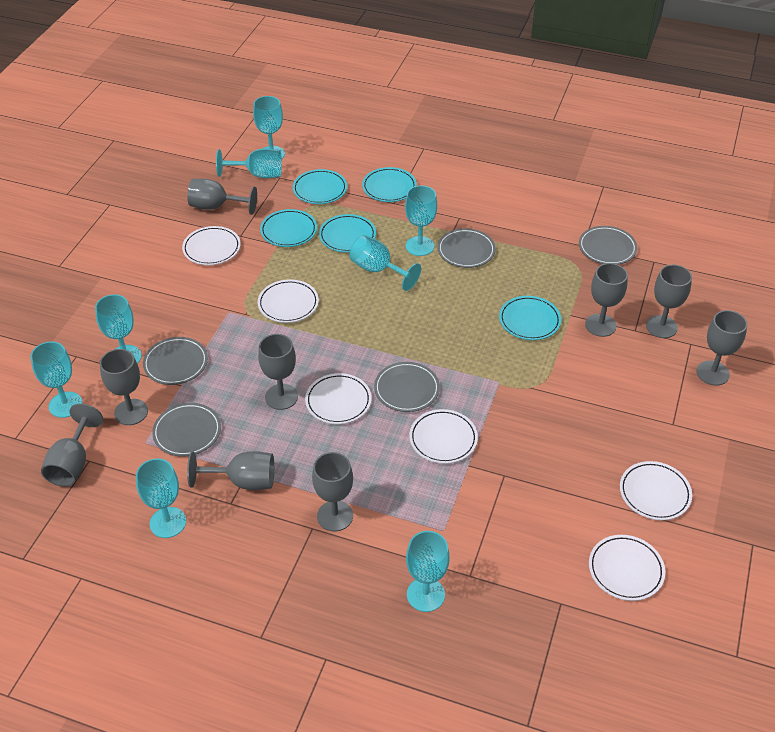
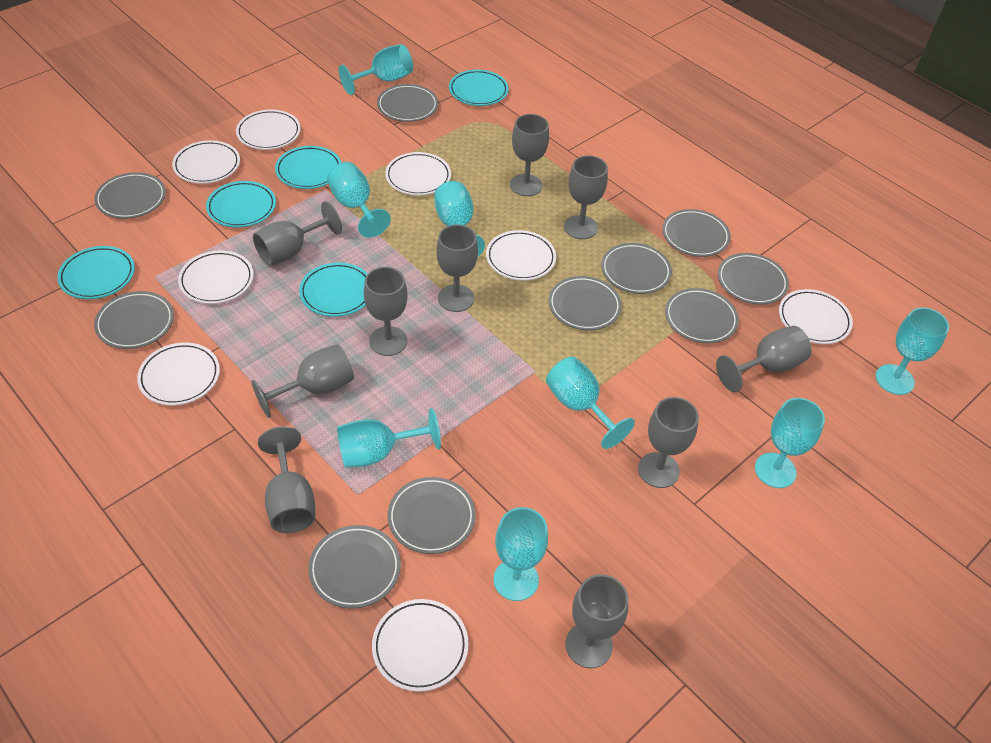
grey goblet: 9 -> 10
grey plate: 5 -> 10
white plate: 6 -> 8

